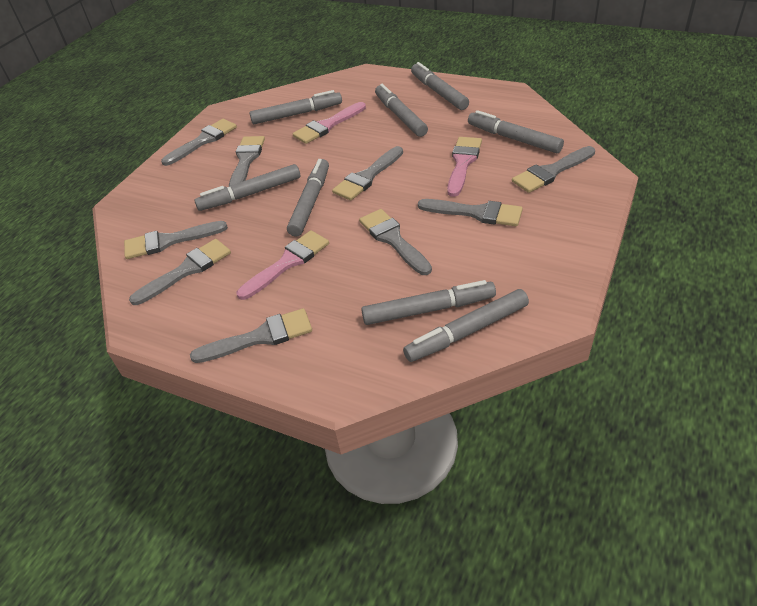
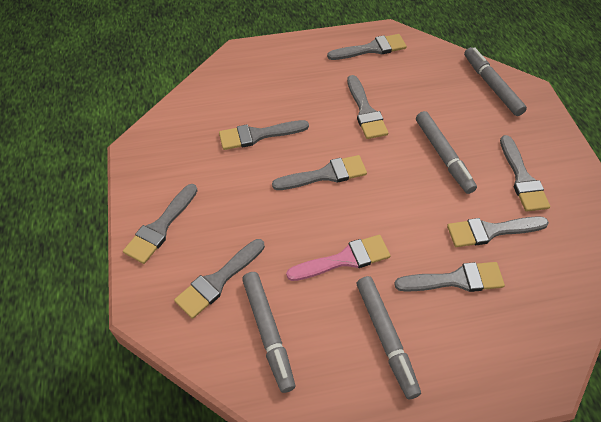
grey marker: 8 -> 4
pink brush: 3 -> 1

